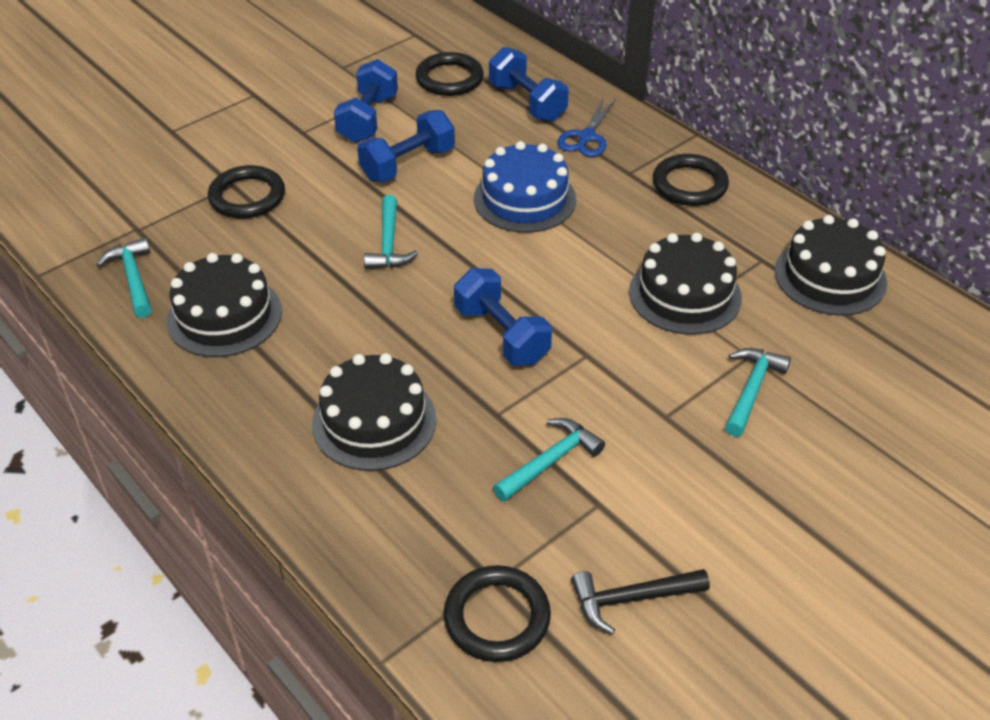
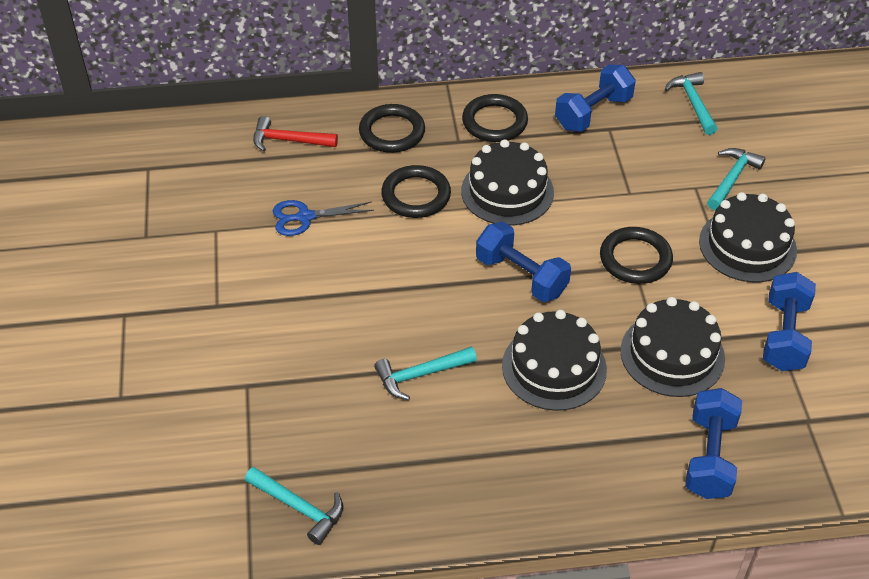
black hammer: 1 -> 0
blue cake: 1 -> 0
red hammer: 0 -> 1

